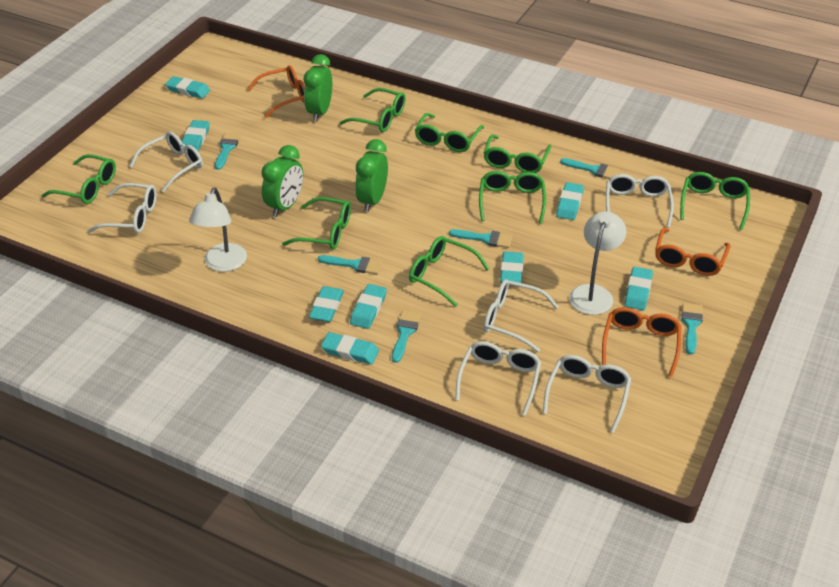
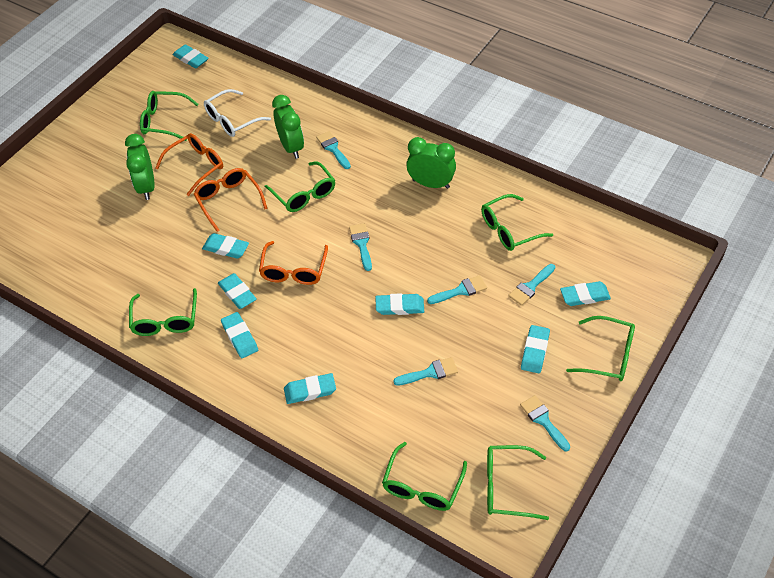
green glasses: 8 -> 7
white glasses: 6 -> 1
white lamp: 2 -> 0

